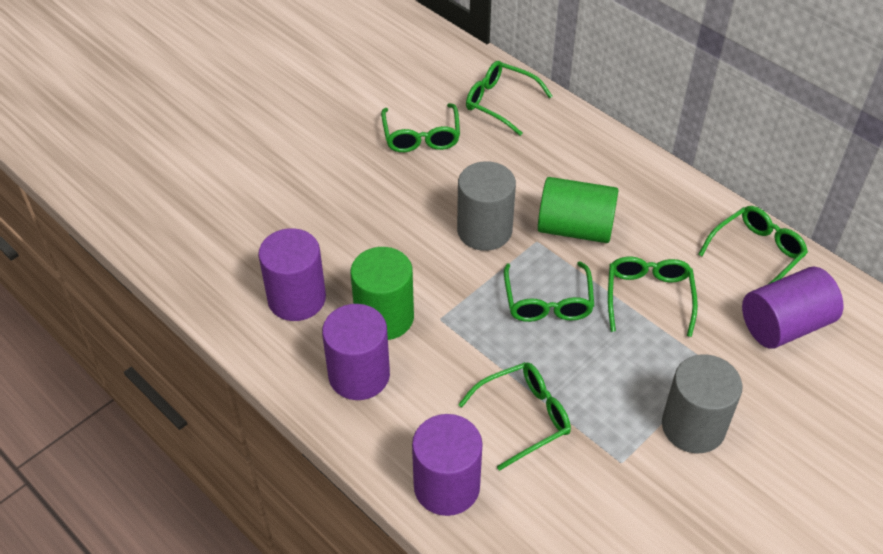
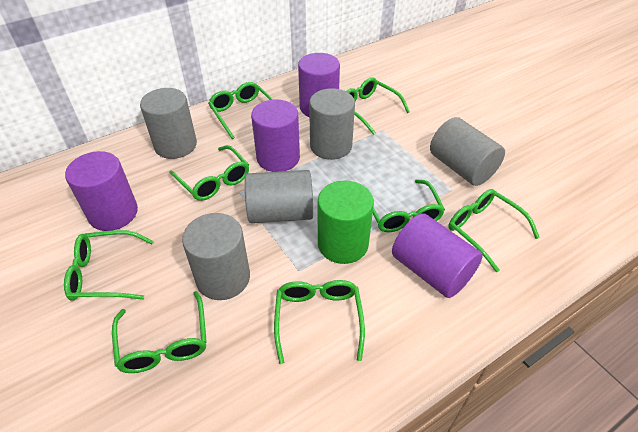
green cylinder: 2 -> 1
green glasses: 6 -> 8
grey cylinder: 2 -> 5

